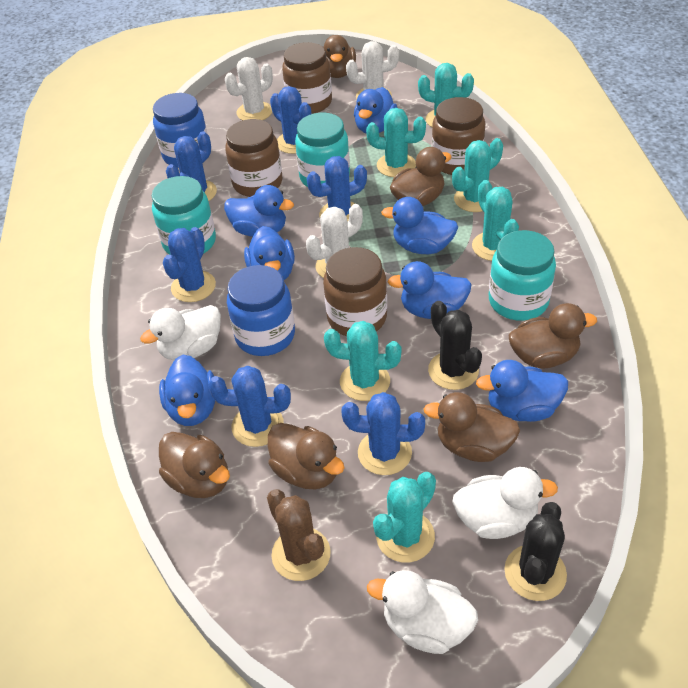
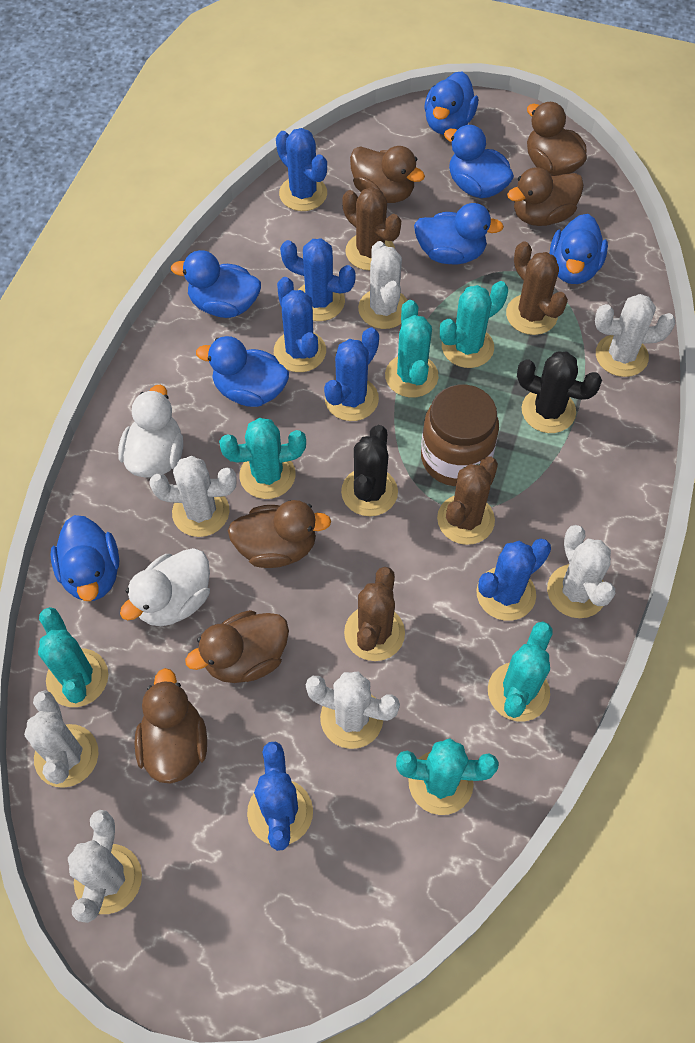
blue jar: 2 -> 0
brown cactus: 1 -> 4
brown jar: 4 -> 1
turquoise jar: 3 -> 0
white cactus: 3 -> 7
white duck: 3 -> 2

